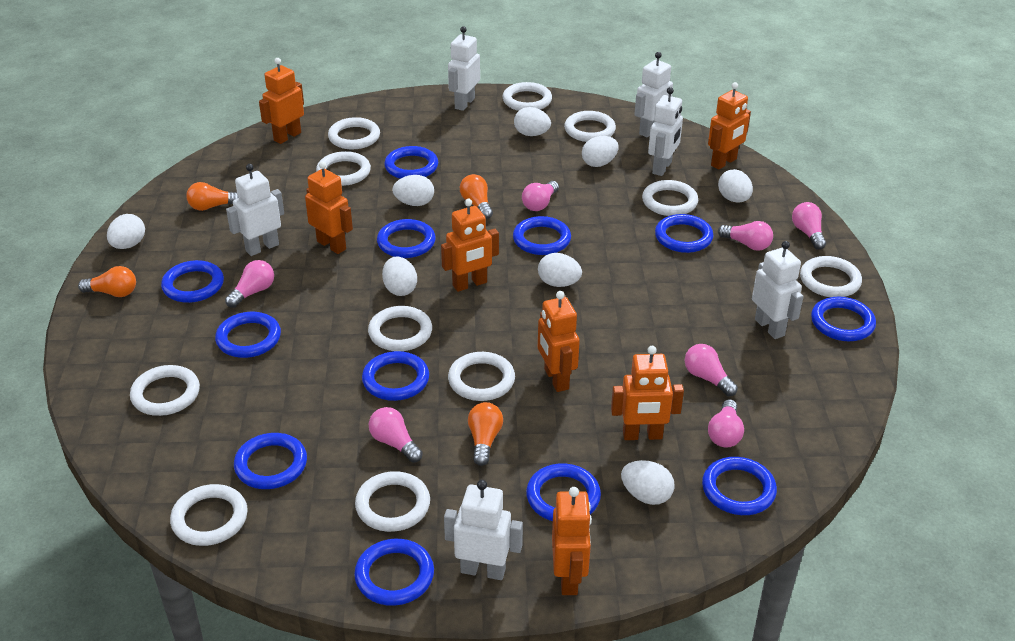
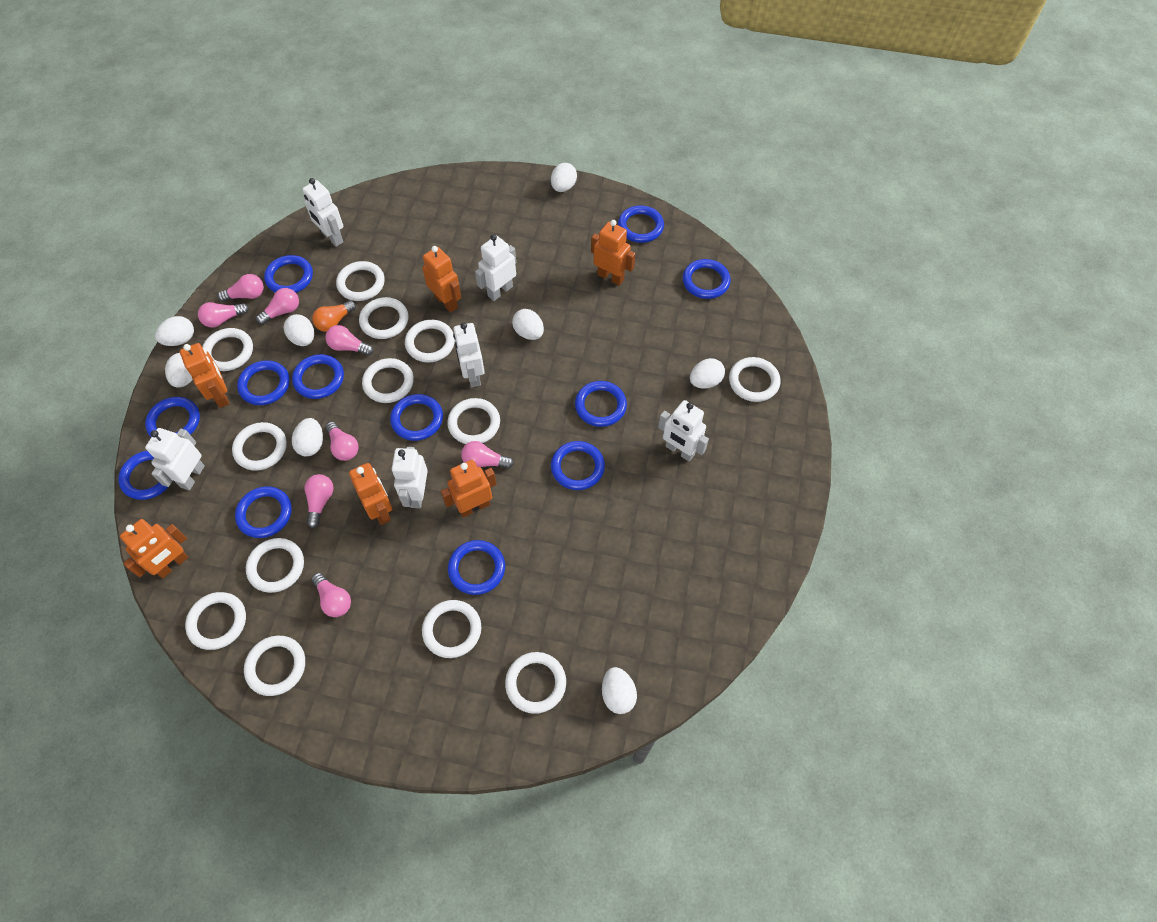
orange light bulb: 4 -> 1
orange robot: 7 -> 6
pink light bulb: 7 -> 8
white ring: 11 -> 13

